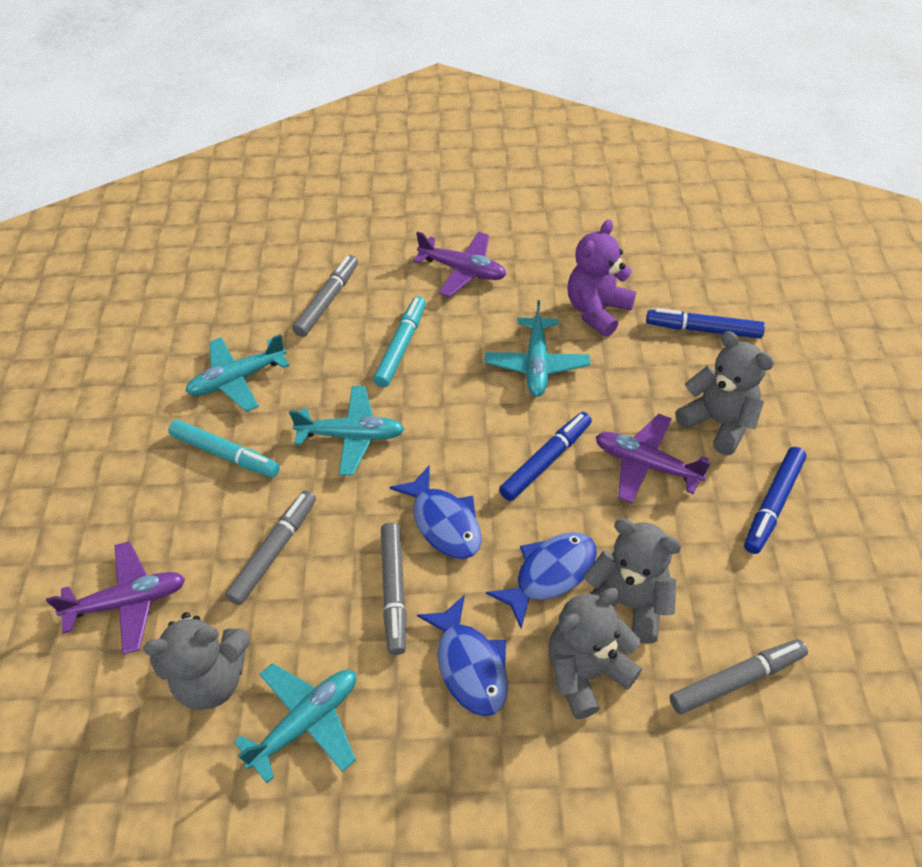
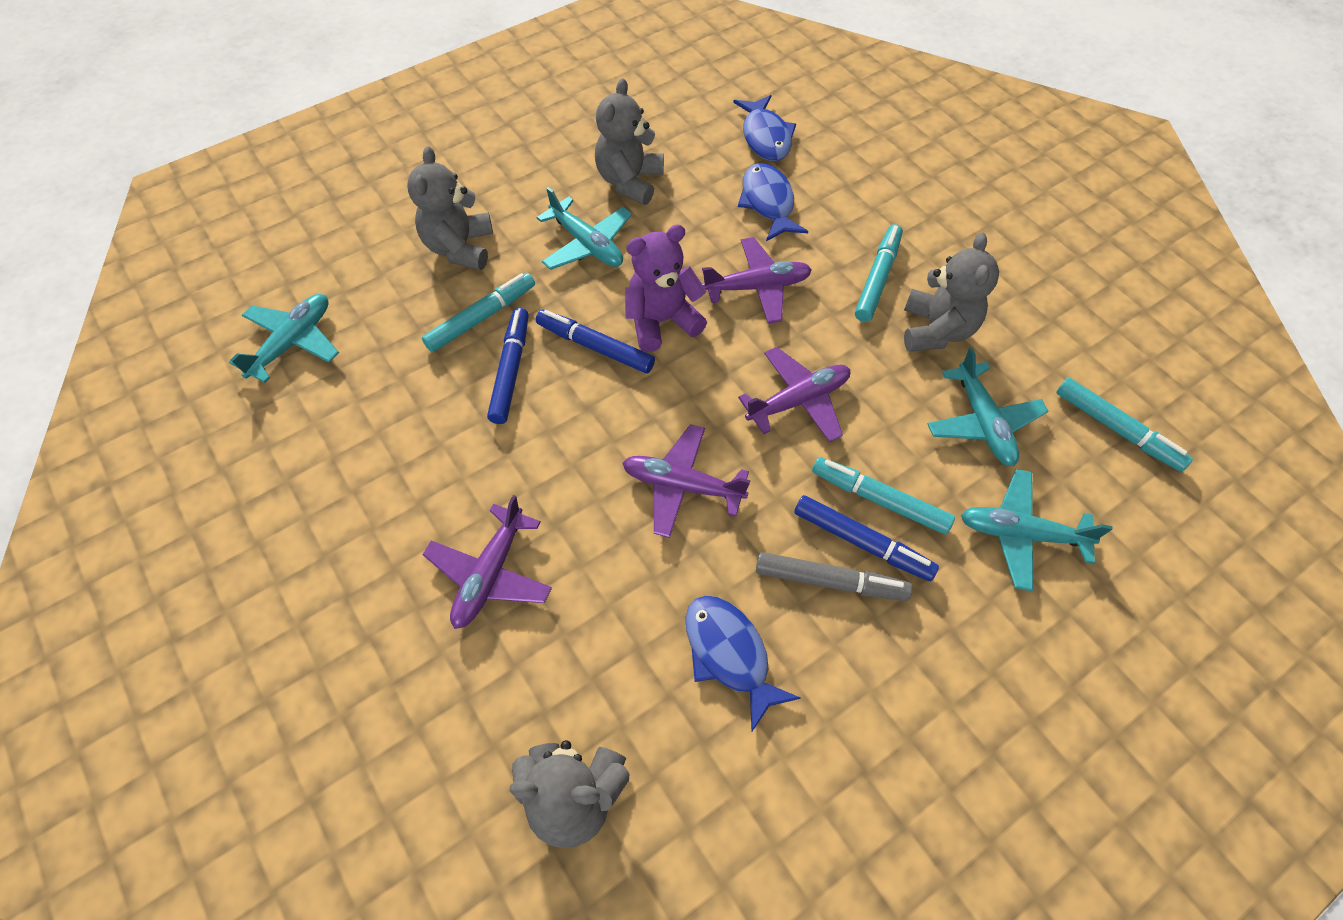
grey marker: 4 -> 1
purple plane: 3 -> 4
turquoise marker: 2 -> 4

